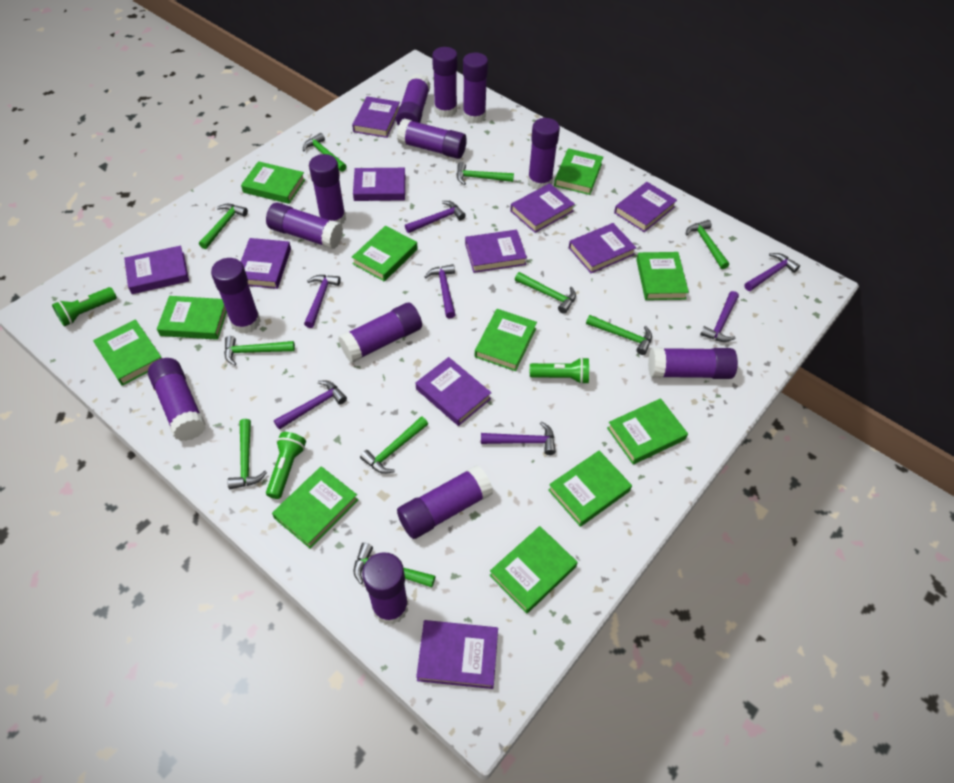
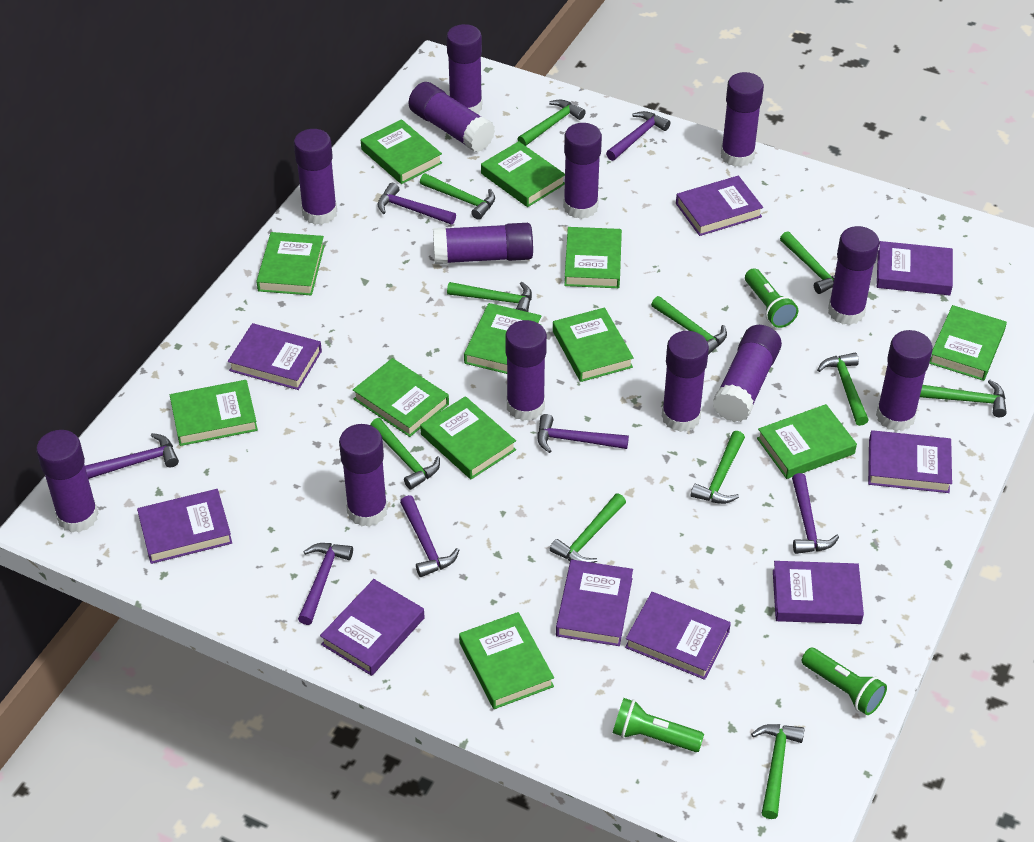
green book: 11 -> 12
green hammer: 10 -> 11
purple book: 10 -> 9

